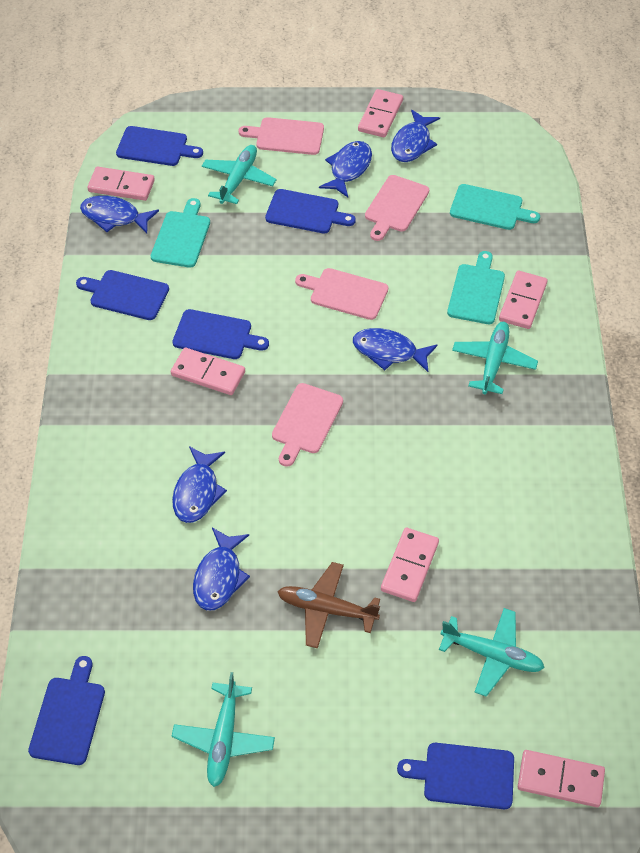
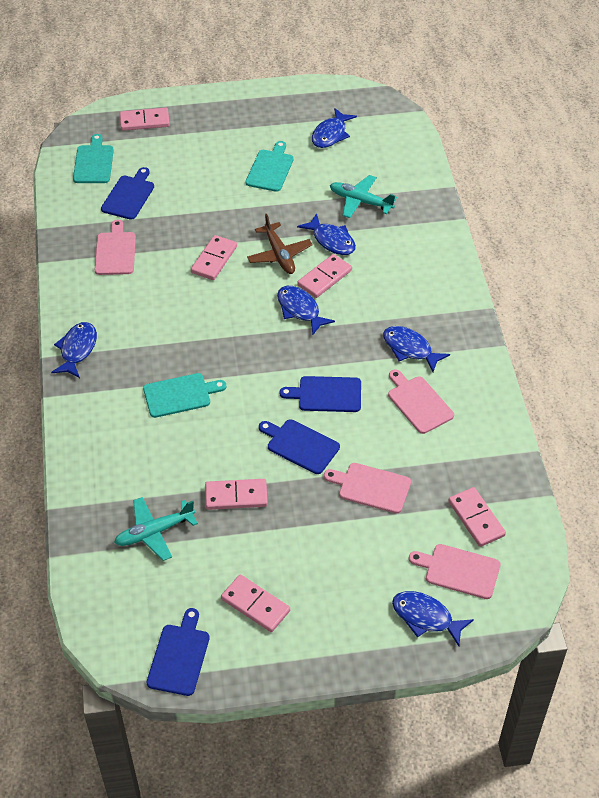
blue cutting board: 6 -> 4
turquoise plane: 4 -> 2

